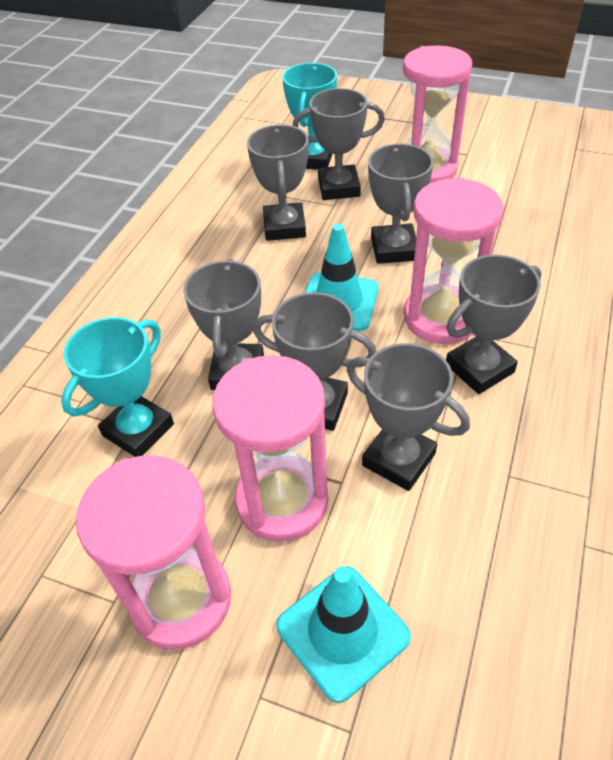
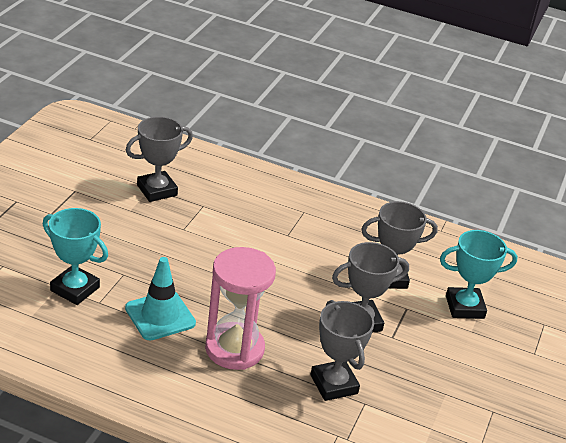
grey trophy: 7 -> 4
pink hourglass: 4 -> 1
turquoise traffic cone: 2 -> 1

